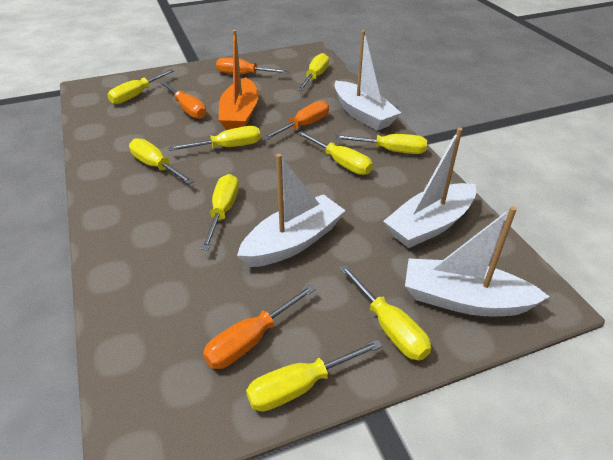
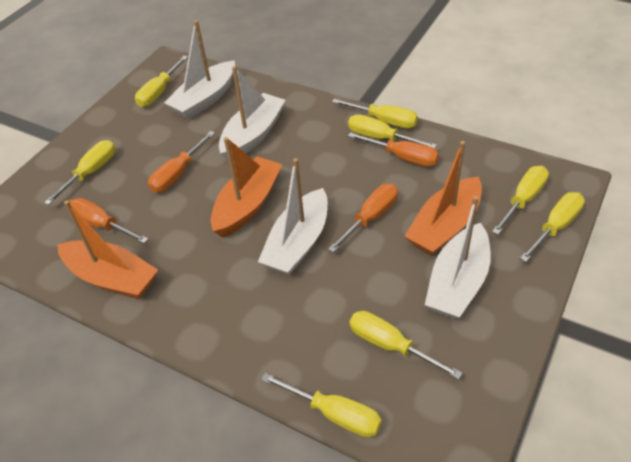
orange boat: 1 -> 3
yellow screwdriver: 9 -> 8

